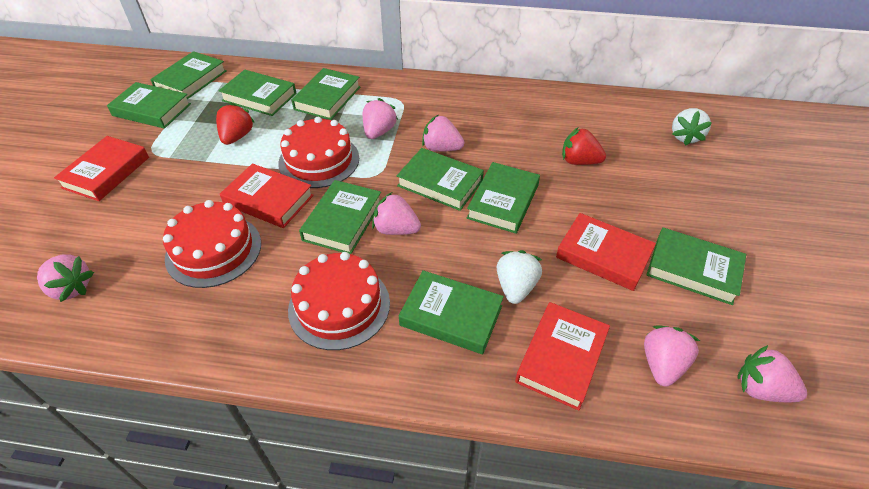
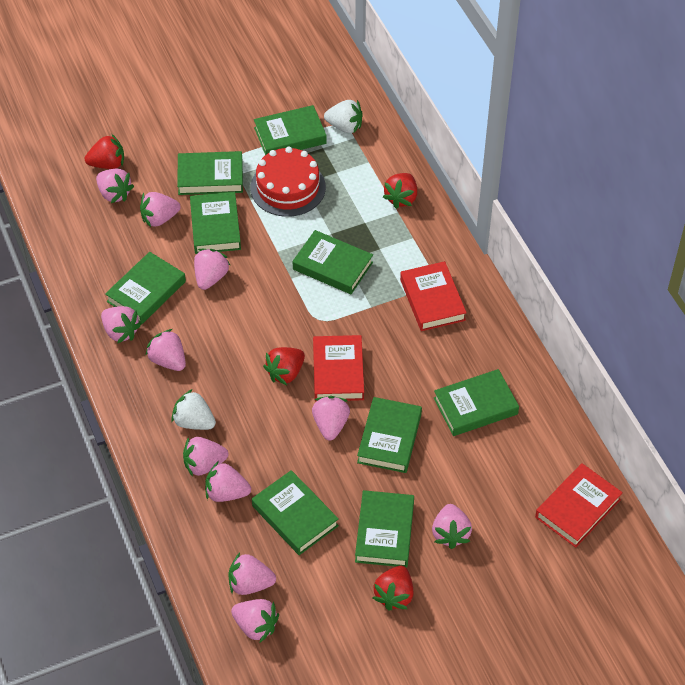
pink strawberry: 6 -> 11
red book: 4 -> 3
red cake: 3 -> 1
red strawberry: 2 -> 4

